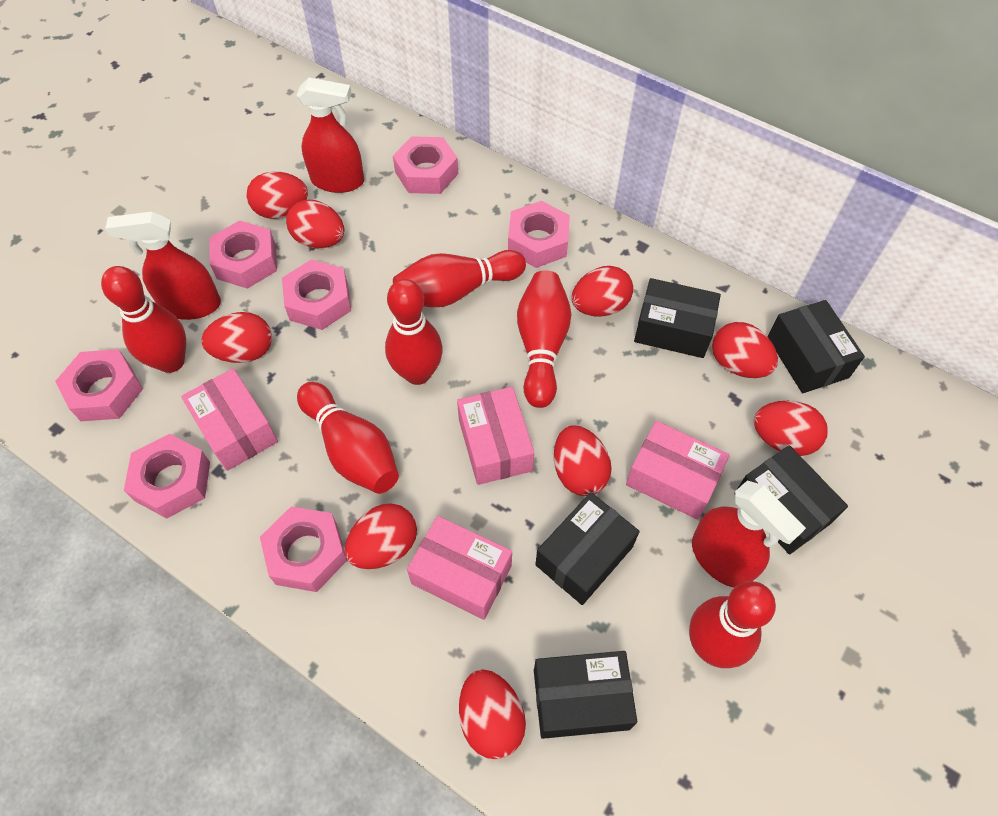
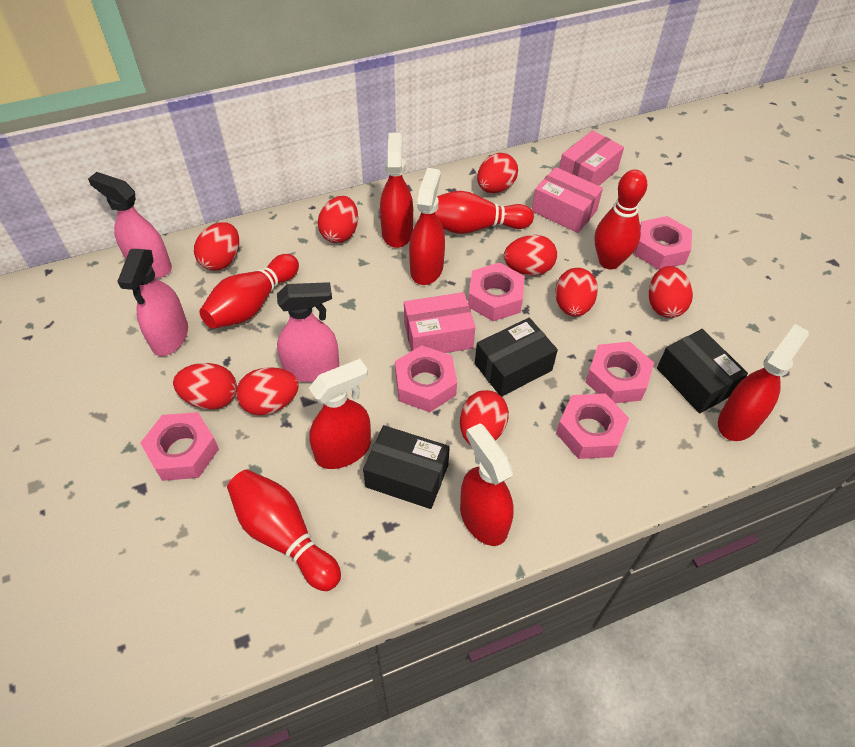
black box: 5 -> 3
pink box: 4 -> 3
pink nut: 7 -> 6
pink spray bottle: 0 -> 3
red bowling pin: 6 -> 4
red spray bottle: 3 -> 5

